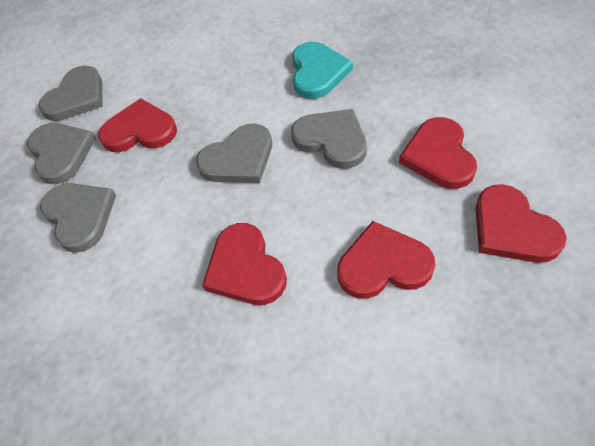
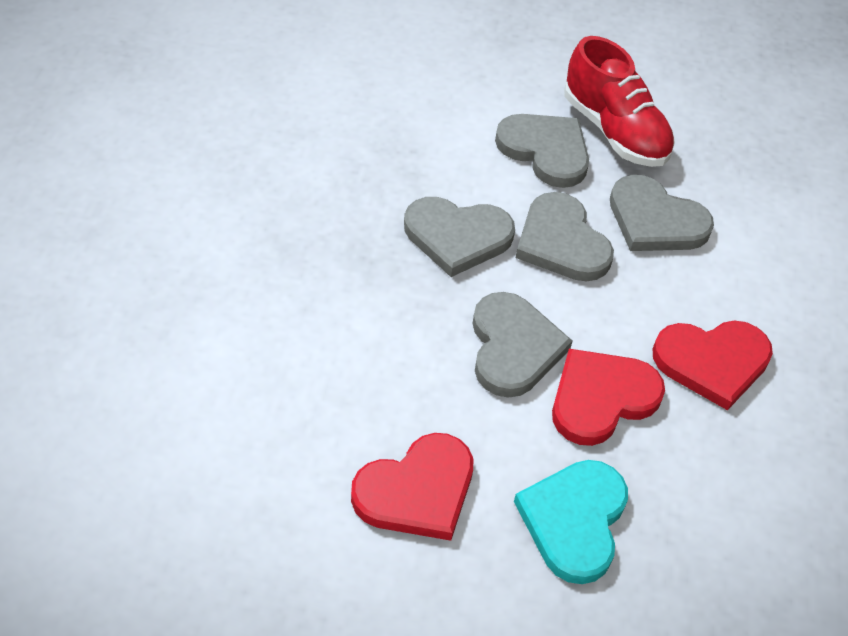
red heart: 5 -> 3
red shoe: 0 -> 1

